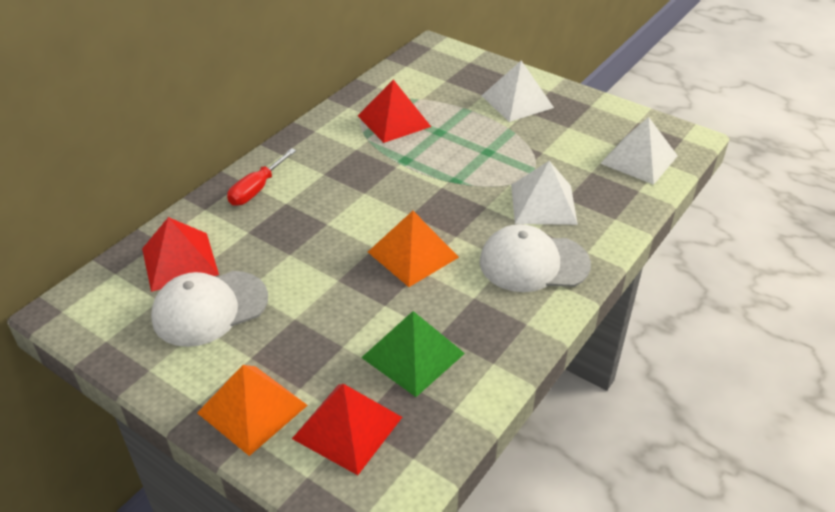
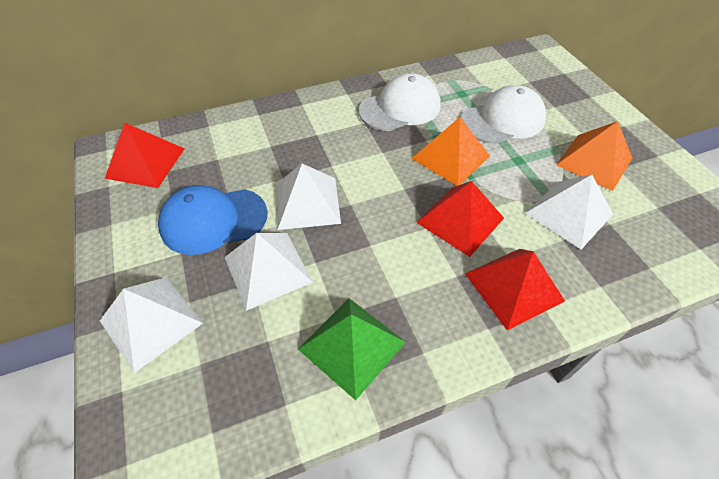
blue cap: 0 -> 1
red screwdriver: 1 -> 0
white pyramid: 3 -> 4

